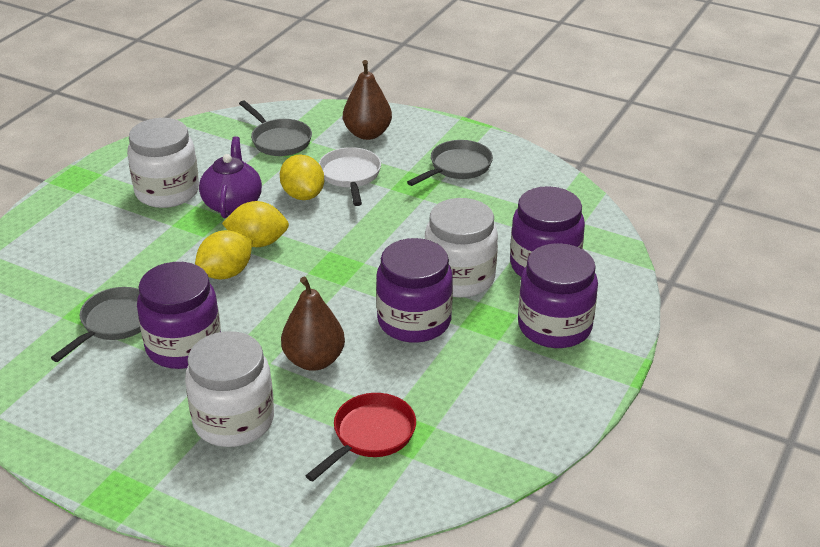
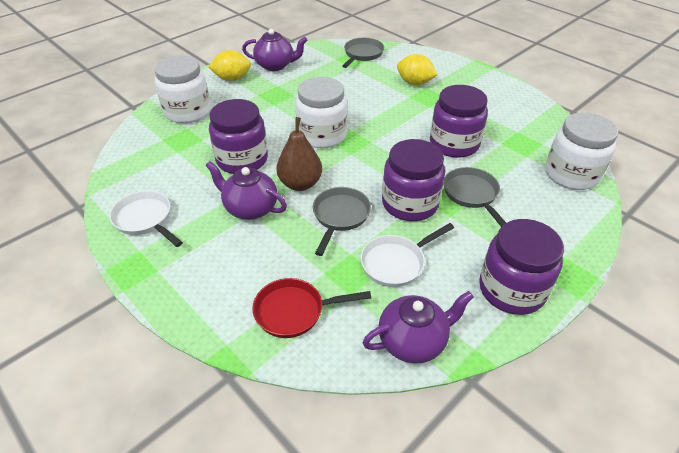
brown pear: 2 -> 1
purple teapot: 1 -> 3
white pan: 1 -> 2
yellow lemon: 3 -> 2

